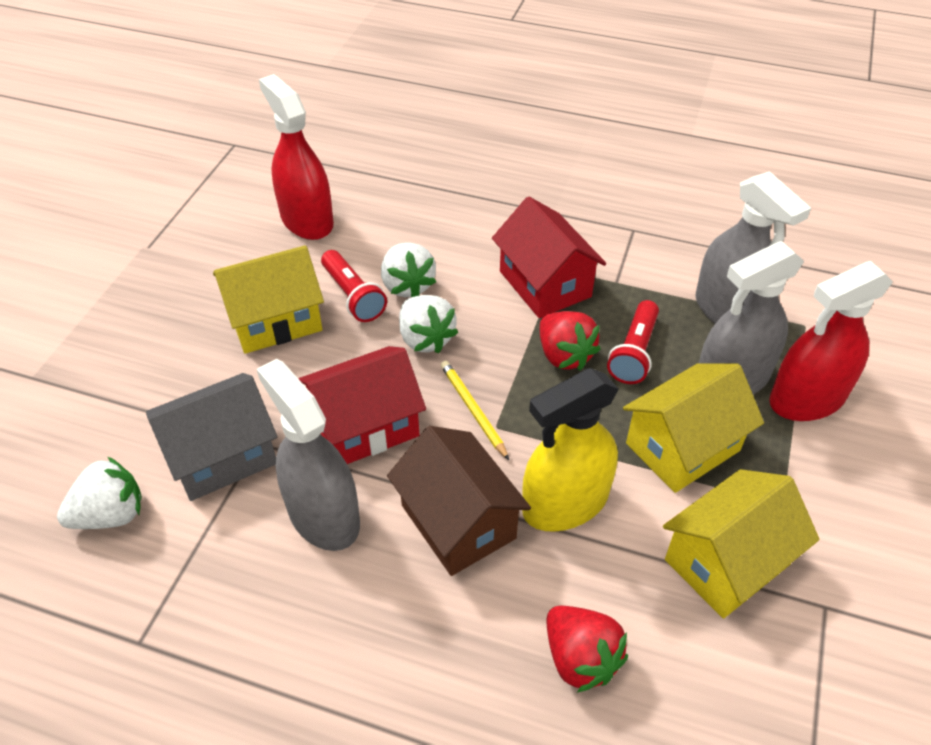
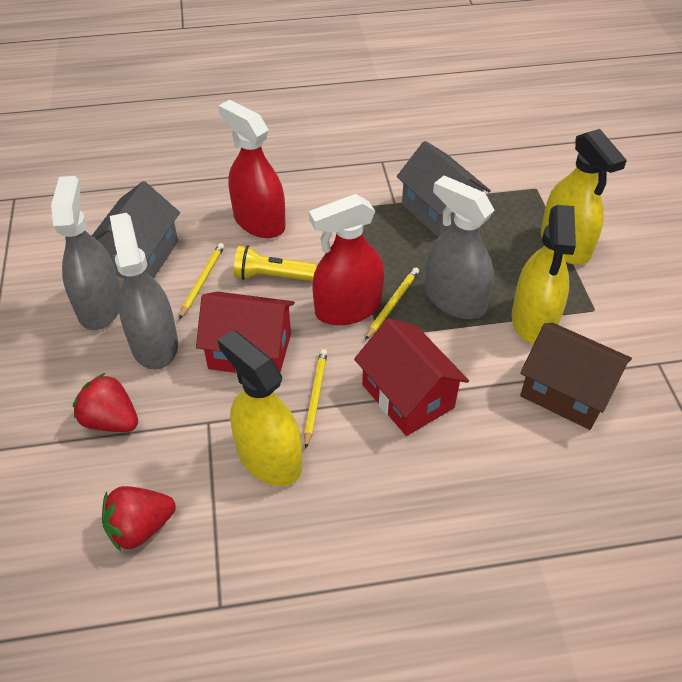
grey house: 1 -> 2
red flashlight: 2 -> 0
white strawberry: 3 -> 0
yellow flashlight: 0 -> 1
yellow house: 3 -> 0
yellow pencil: 1 -> 3
yellow spray bottle: 1 -> 3

